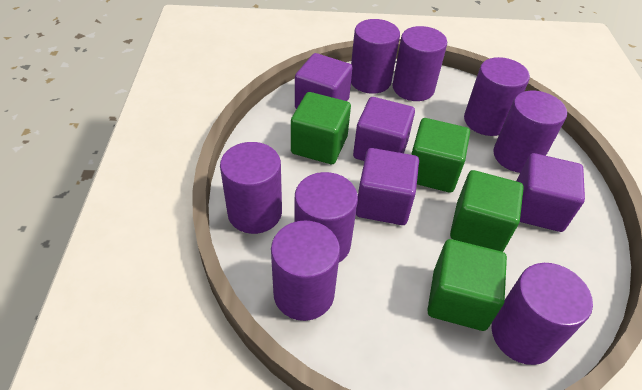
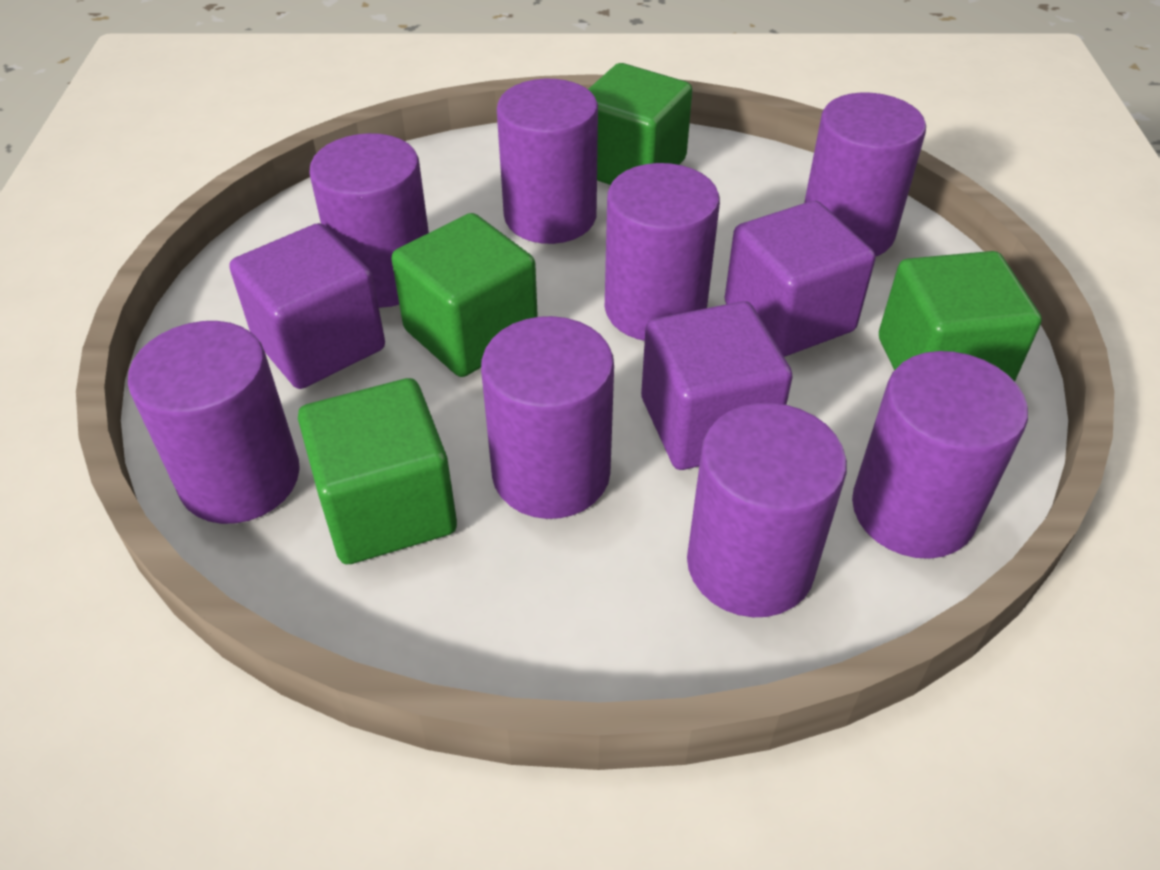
purple cube: 4 -> 3

